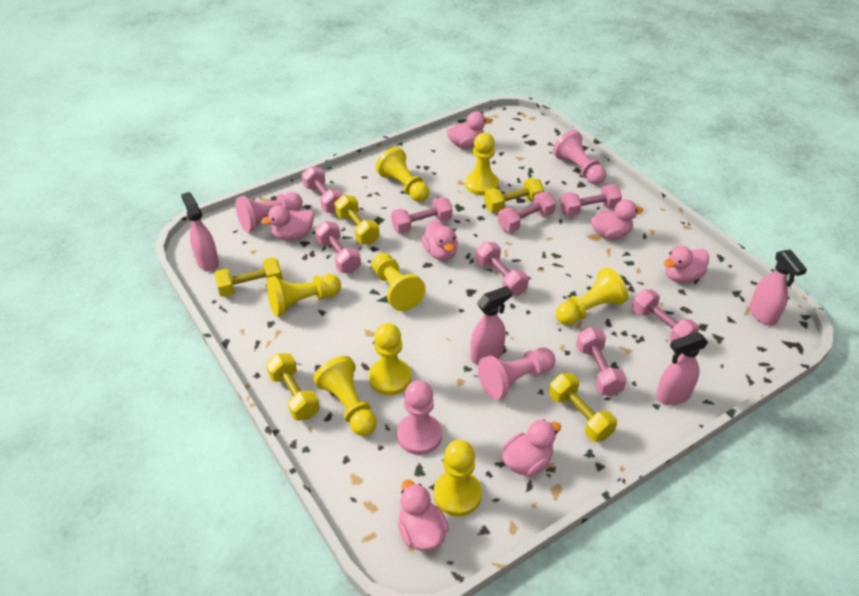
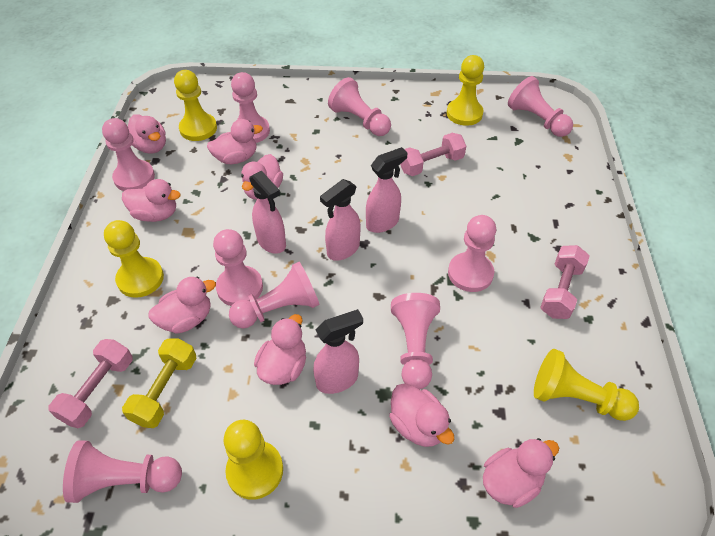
pink duck: 7 -> 8
pink dumbbell: 8 -> 3
pink pawn: 4 -> 9
yellow dumbbell: 5 -> 1
yellow pawn: 8 -> 5

